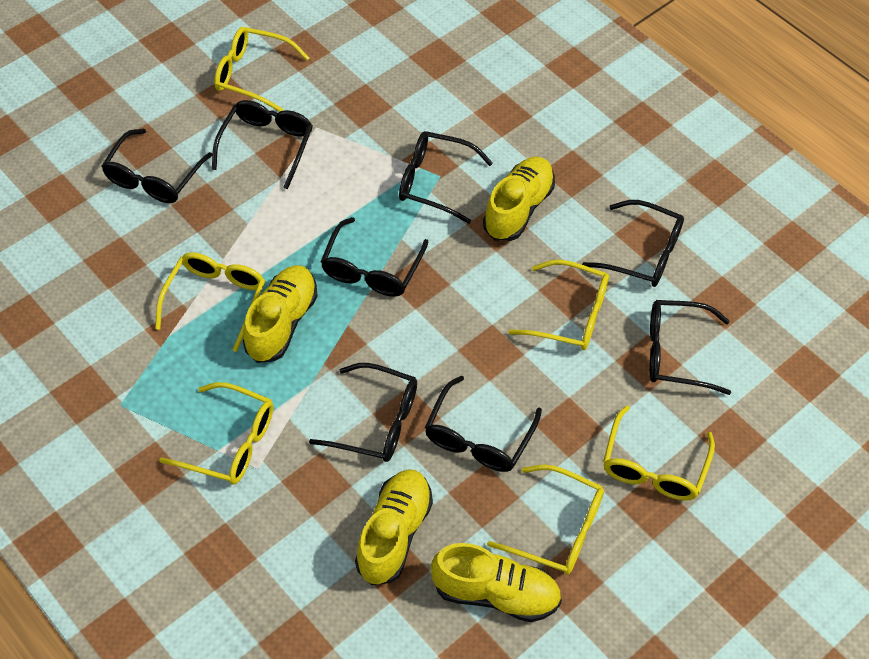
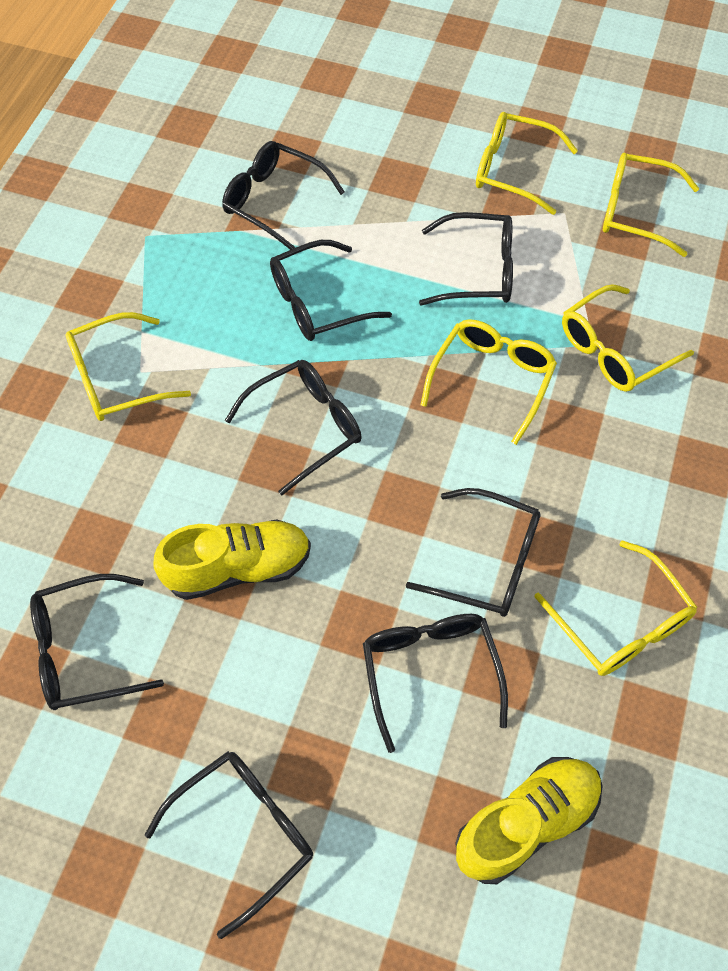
yellow shoe: 4 -> 2

